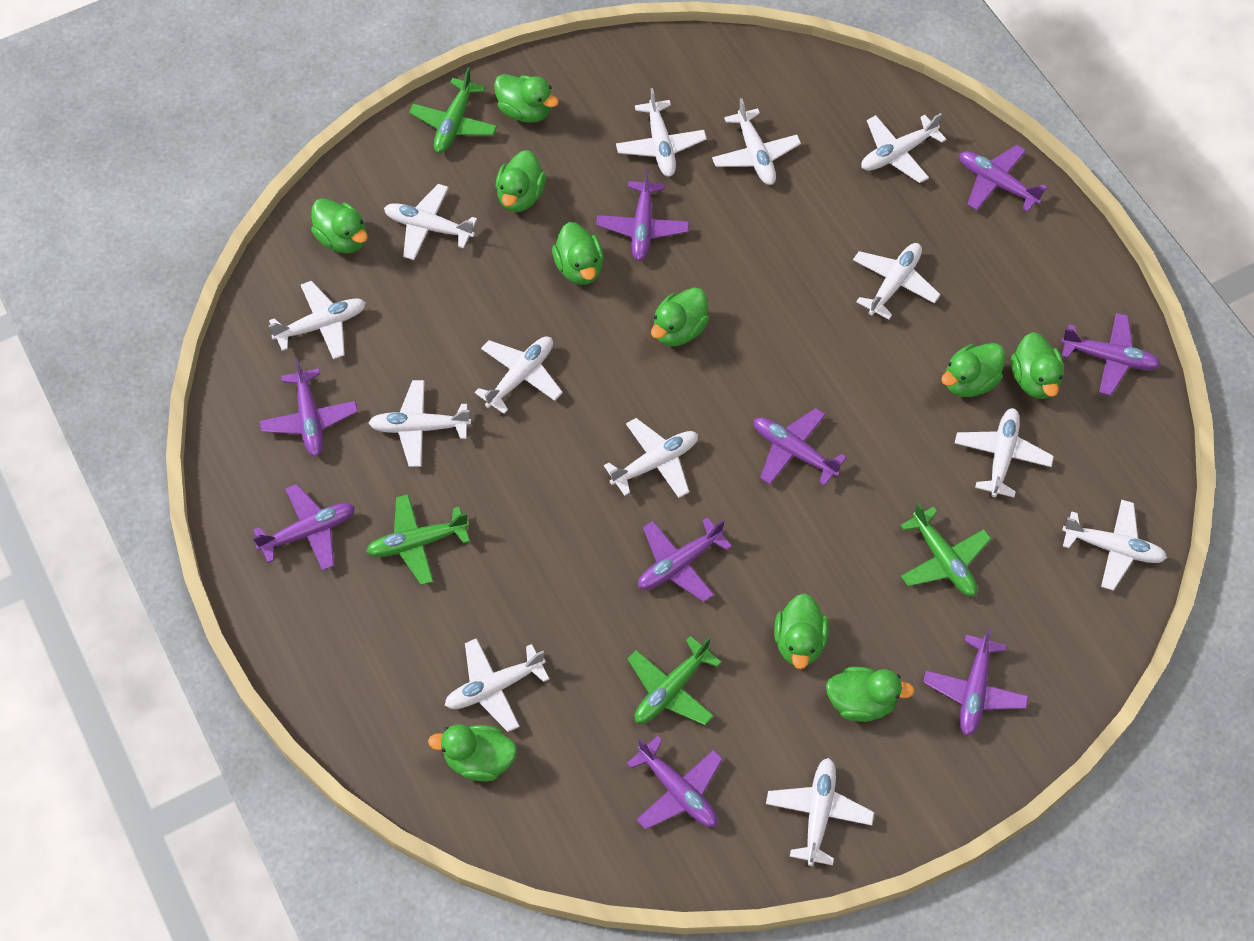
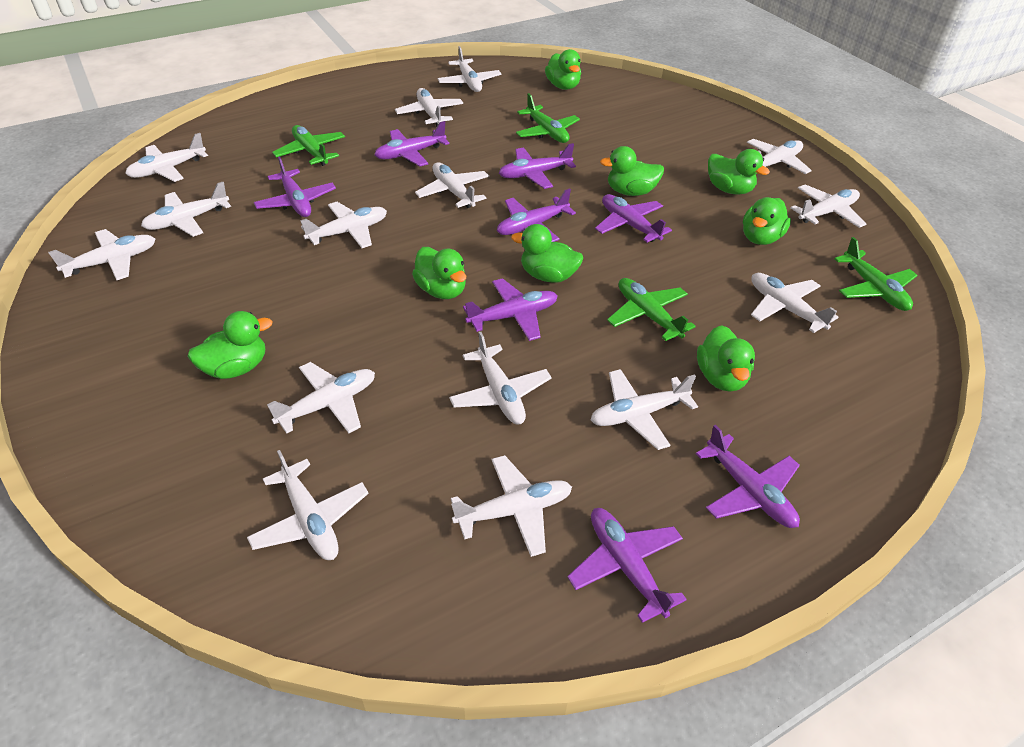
green duck: 10 -> 8
purple plane: 9 -> 8
white plane: 13 -> 15

